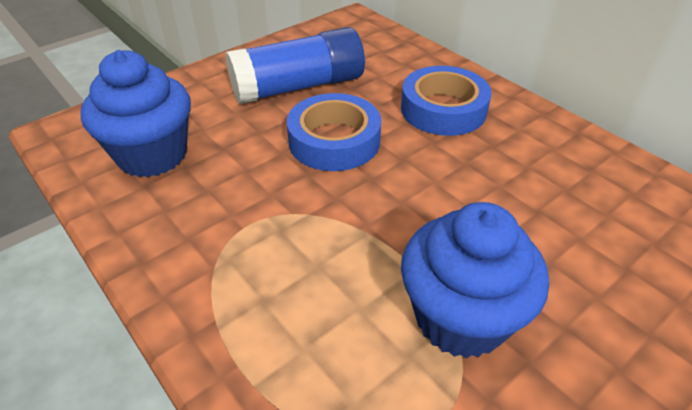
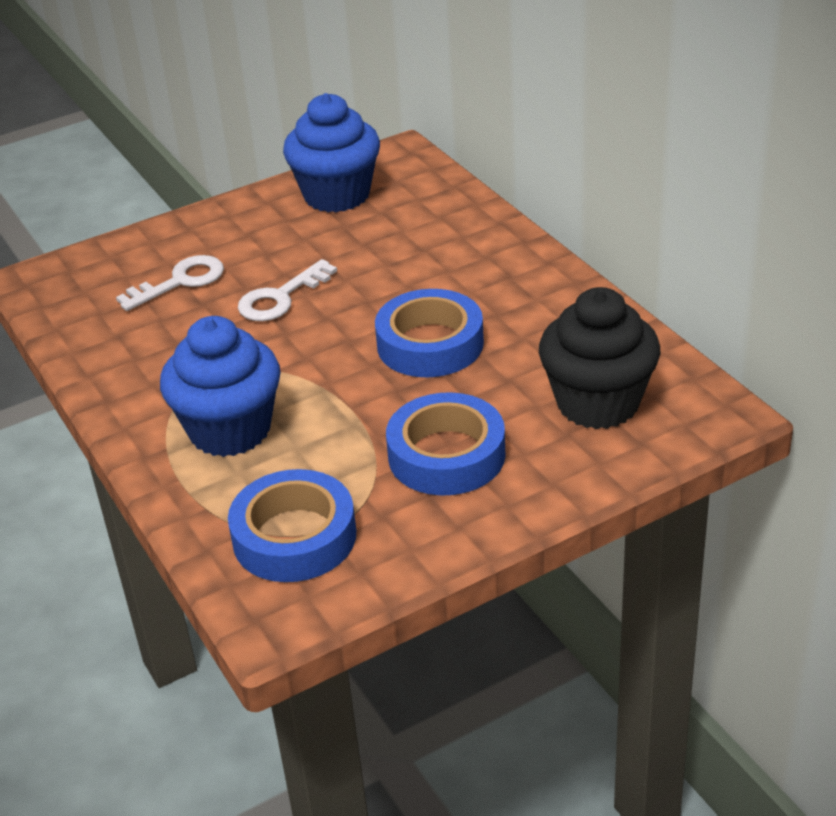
black cupcake: 0 -> 1
blue glue stick: 1 -> 0
blue tape: 2 -> 3
white key: 0 -> 2

